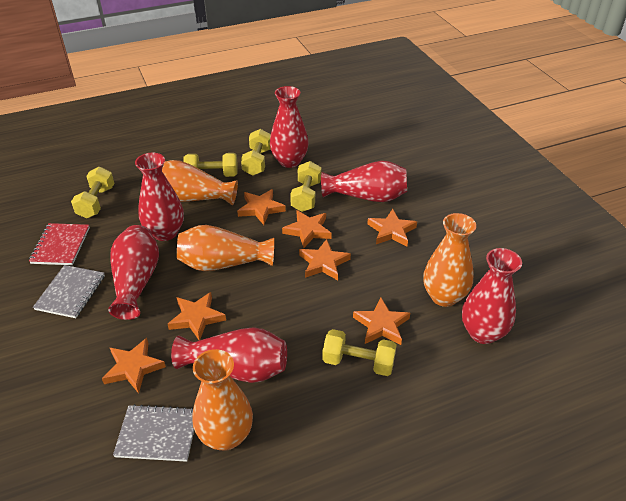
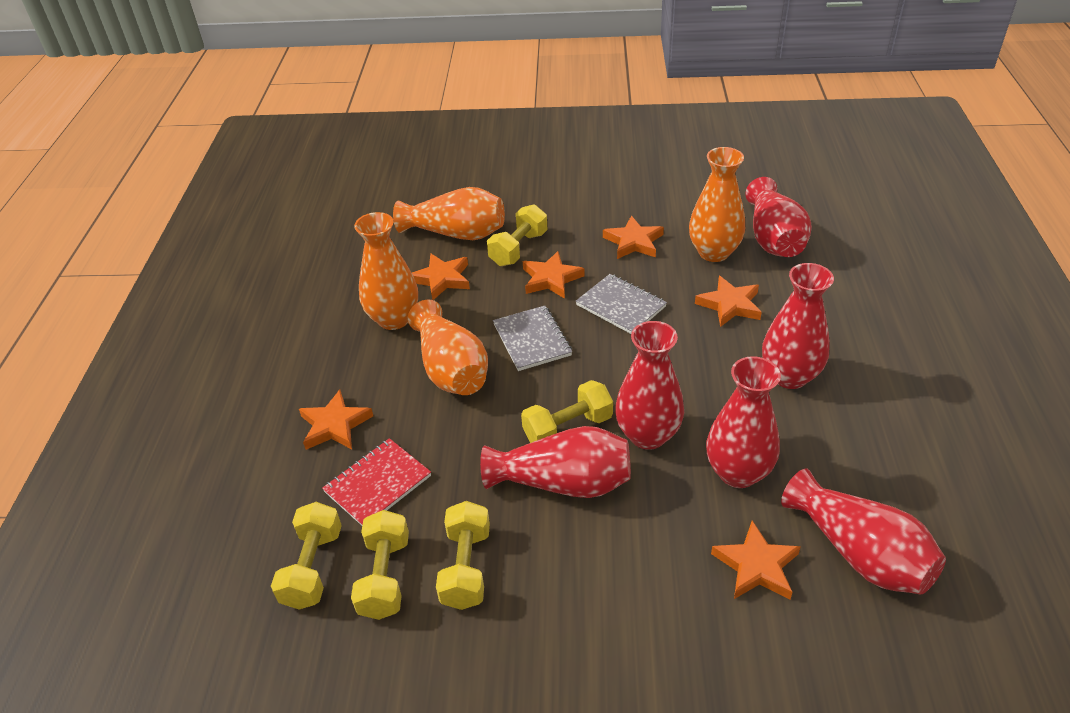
orange star: 7 -> 6

